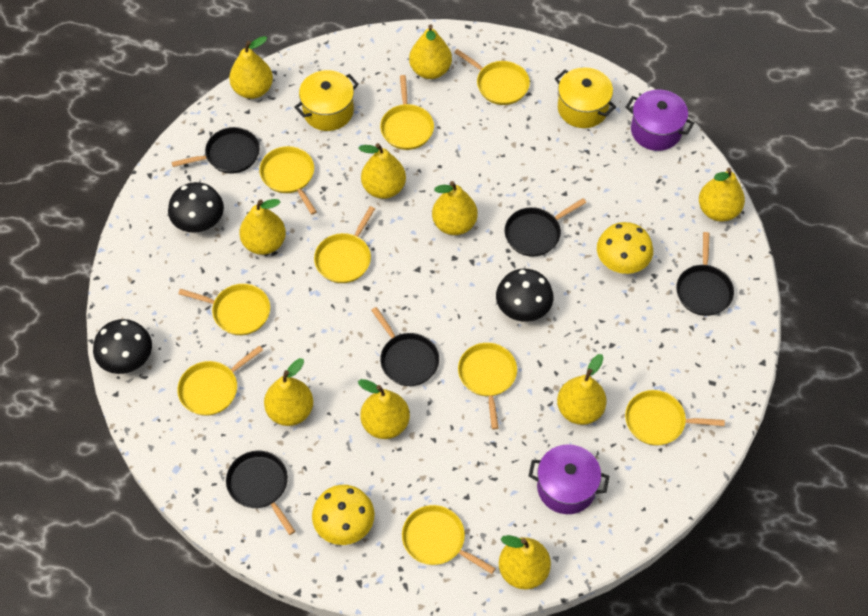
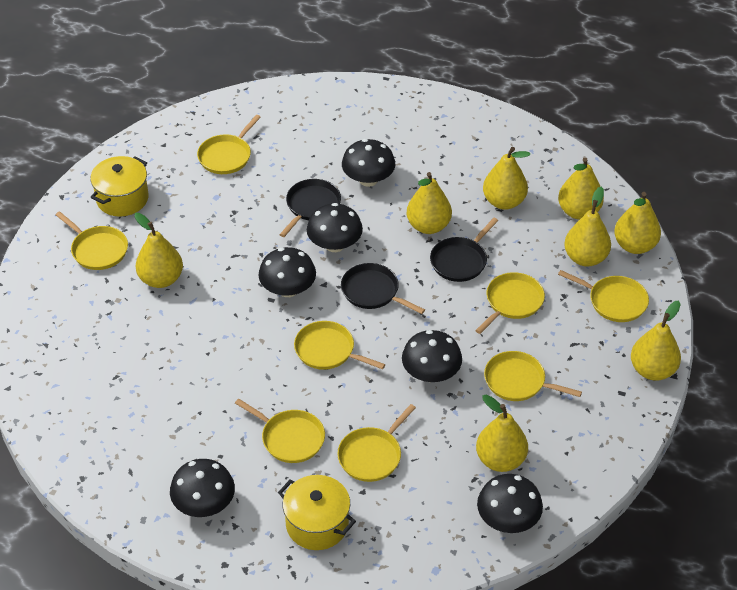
black mushroom: 3 -> 6
black pan: 5 -> 3
purple pot: 2 -> 0
yellow mushroom: 2 -> 0
yellow pan: 9 -> 8
yellow pear: 10 -> 8

